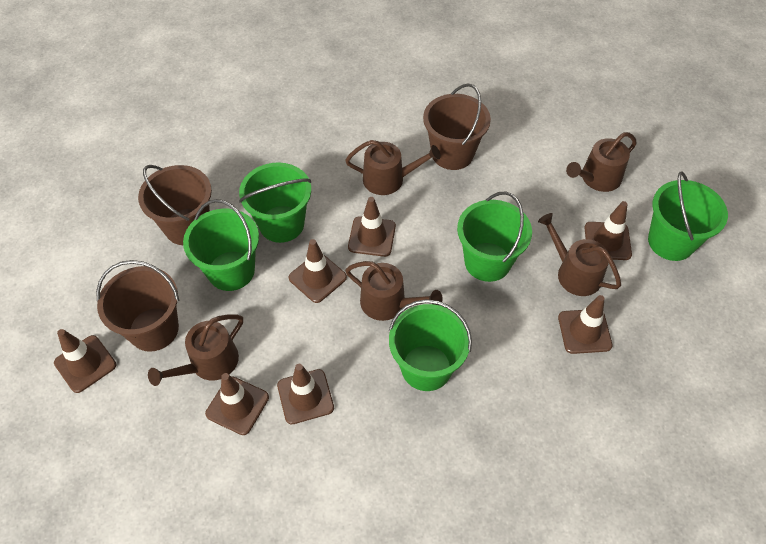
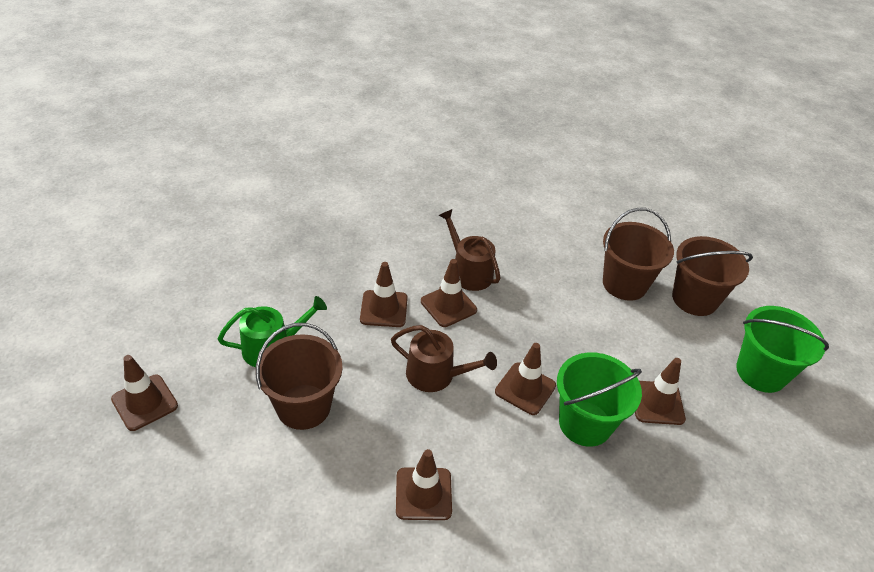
brown traffic cone: 7 -> 6
brown watering can: 5 -> 2
green bucket: 5 -> 2
green watering can: 0 -> 1

